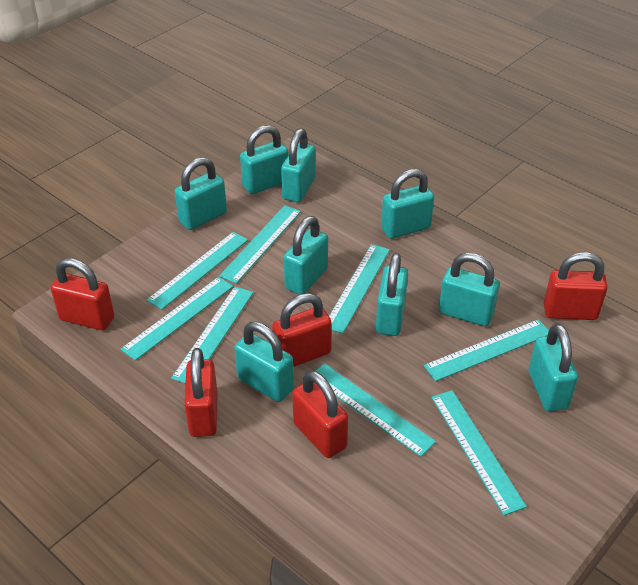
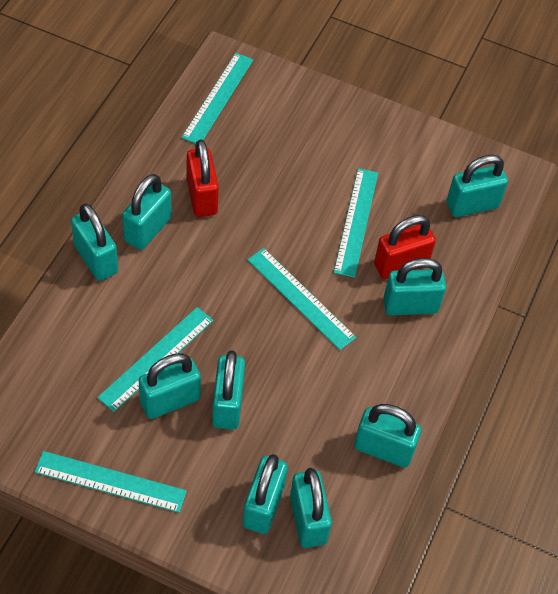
red padlock: 5 -> 2
turquoise ruler: 8 -> 5

